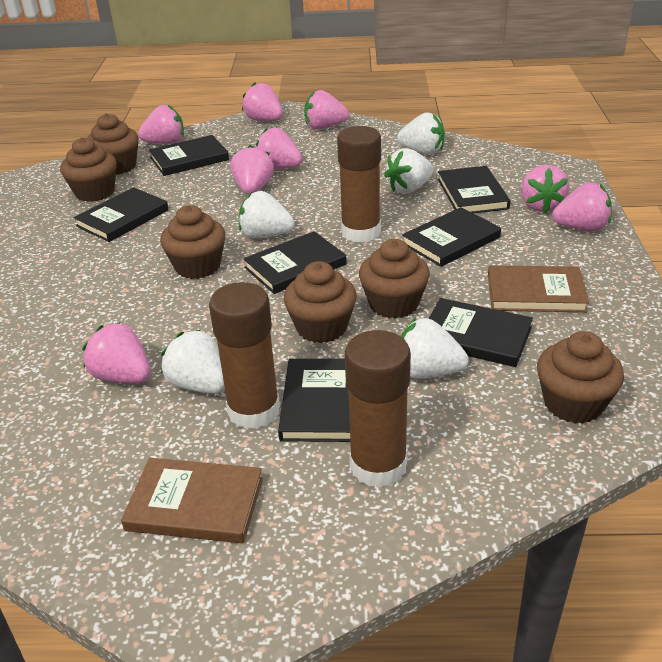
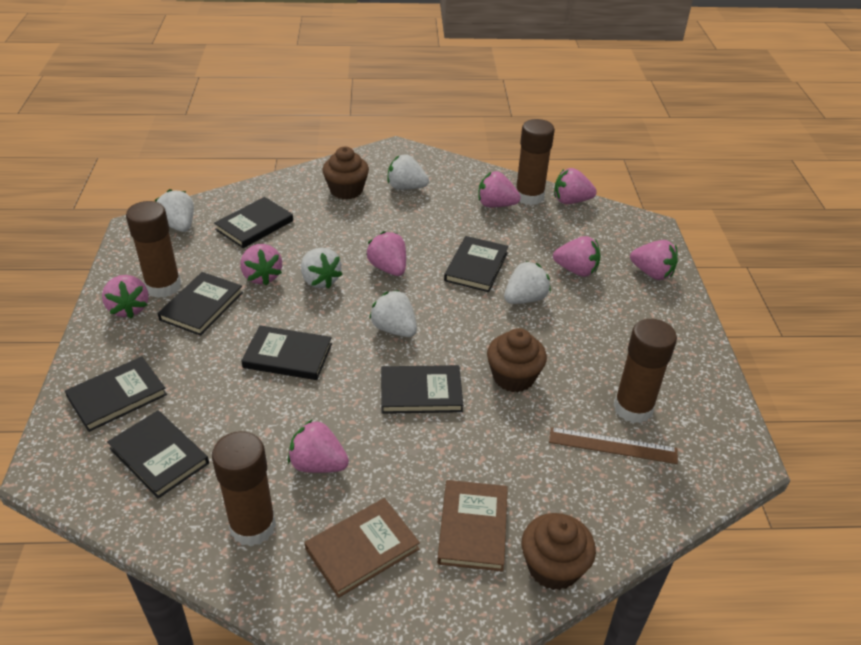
brown cupcake: 6 -> 3
brown glue stick: 3 -> 4
brown ruler: 0 -> 1

